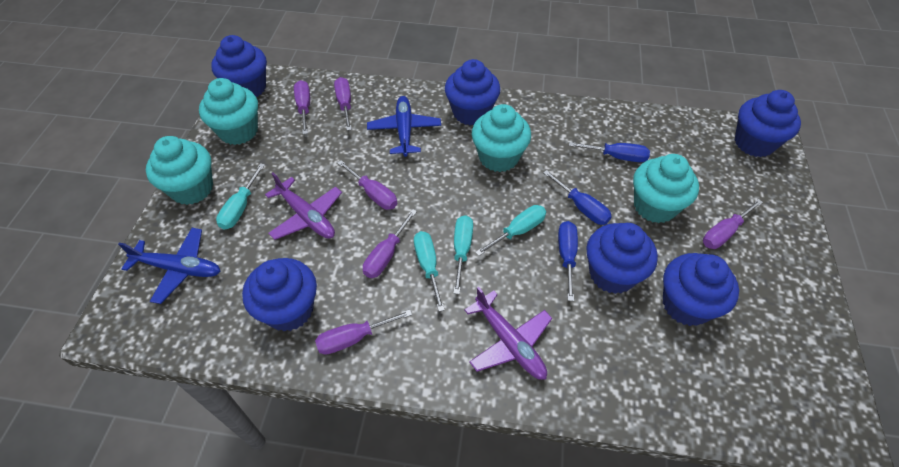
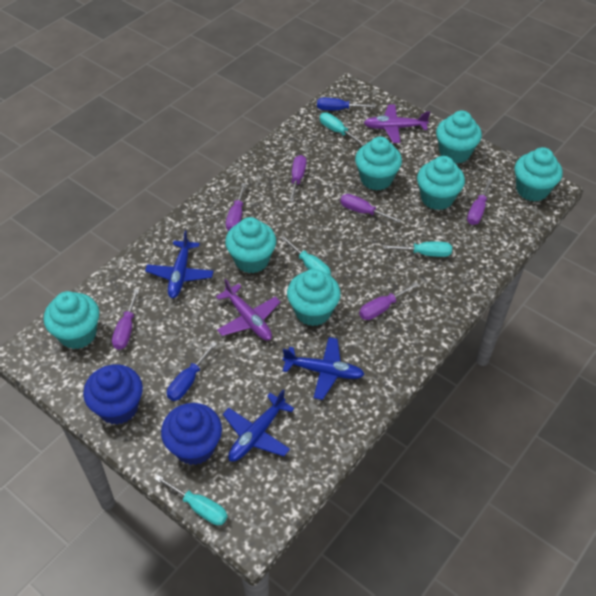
blue cupcake: 6 -> 2
blue plane: 2 -> 3
blue screwdriver: 3 -> 2
turquoise cupcake: 4 -> 7

